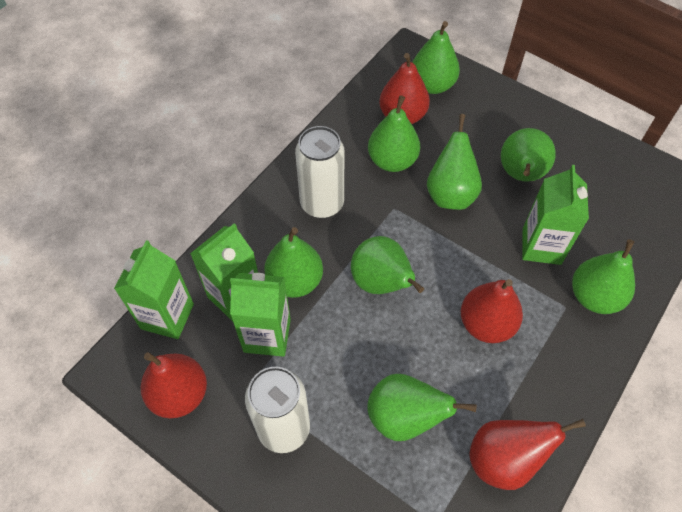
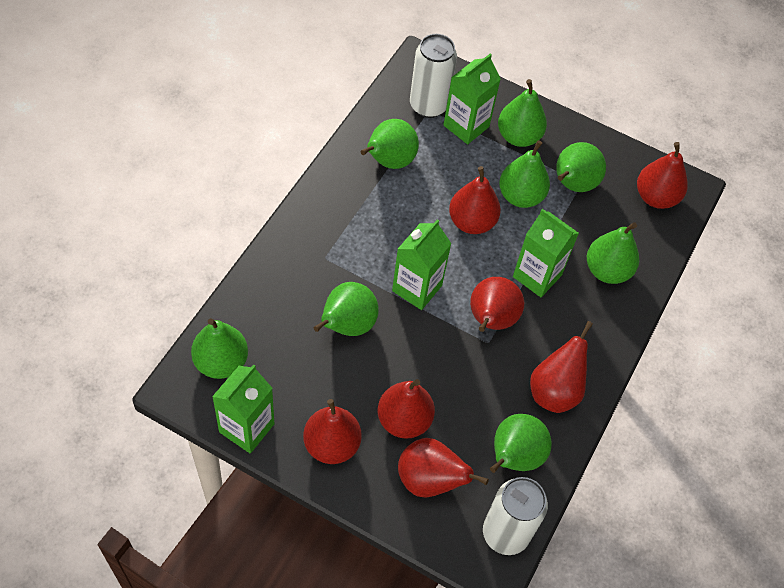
red pear: 4 -> 7

